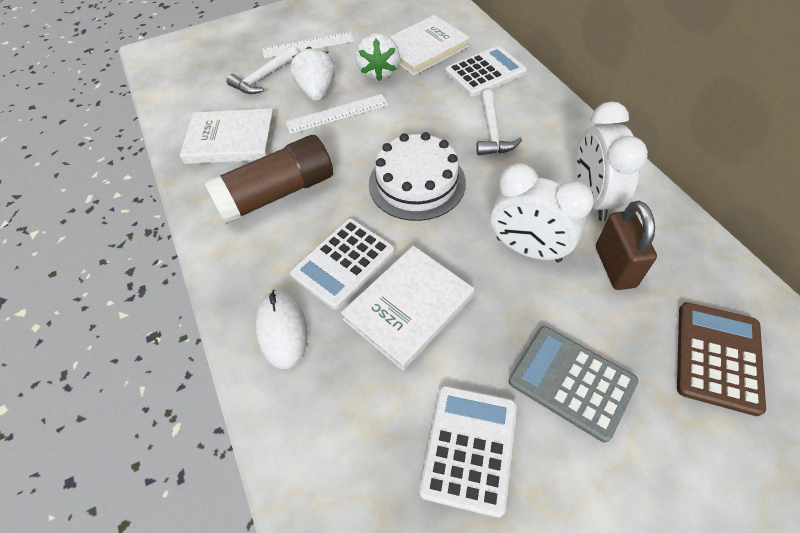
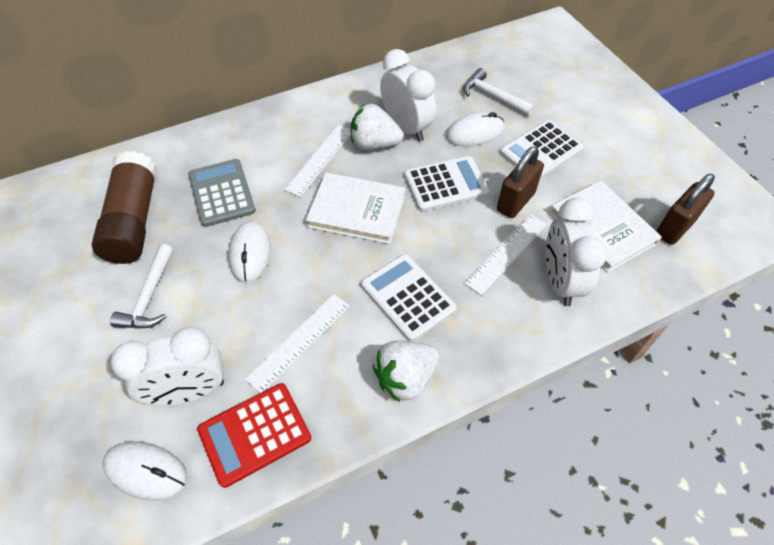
brown calculator: 1 -> 0
brown padlock: 1 -> 2
red calculator: 0 -> 1
white book: 3 -> 2
white cake: 1 -> 0
white clock: 2 -> 3
white mouse: 1 -> 3
white ruler: 2 -> 3

